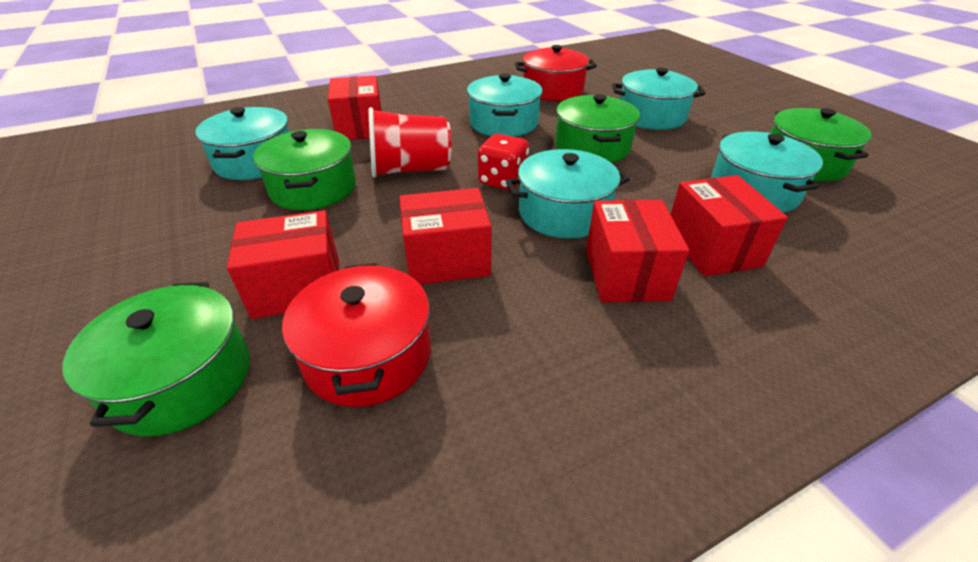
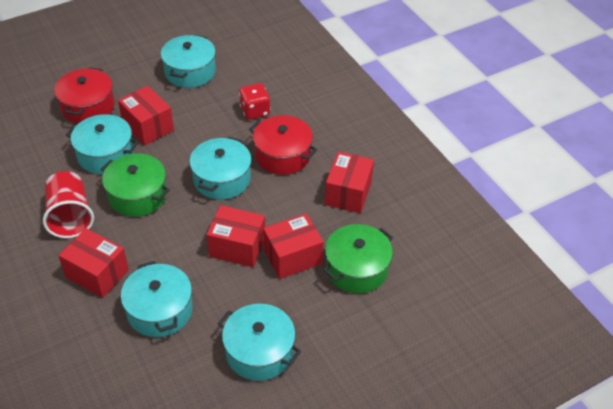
green pot: 4 -> 2

